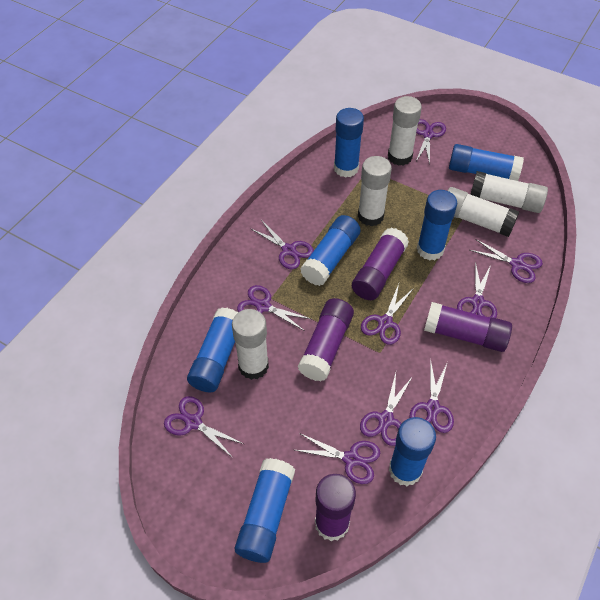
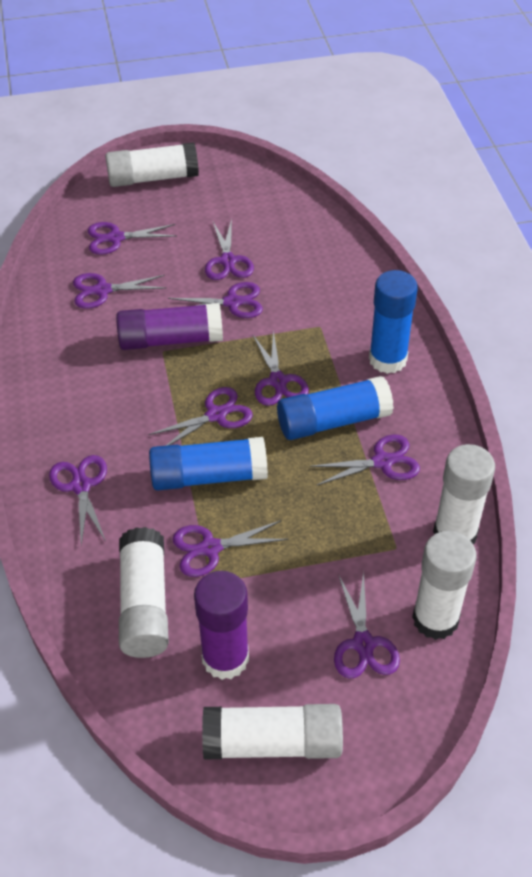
blue glue stick: 7 -> 3
purple glue stick: 4 -> 2

